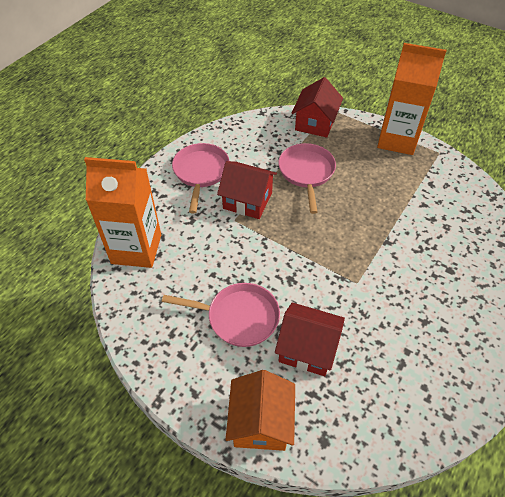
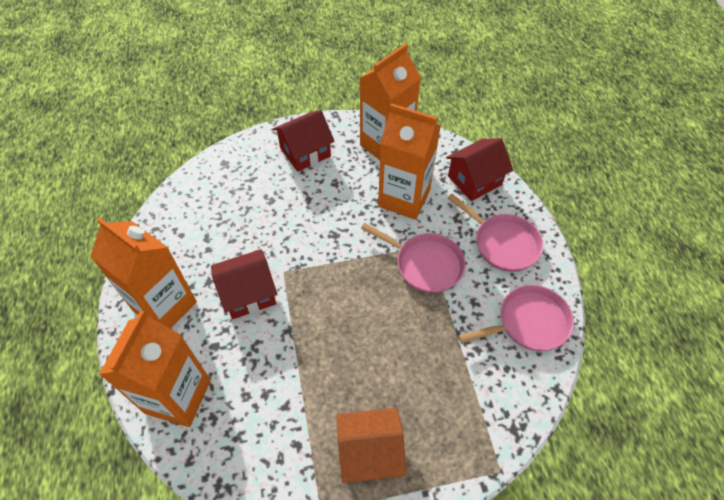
orange carton: 2 -> 4

